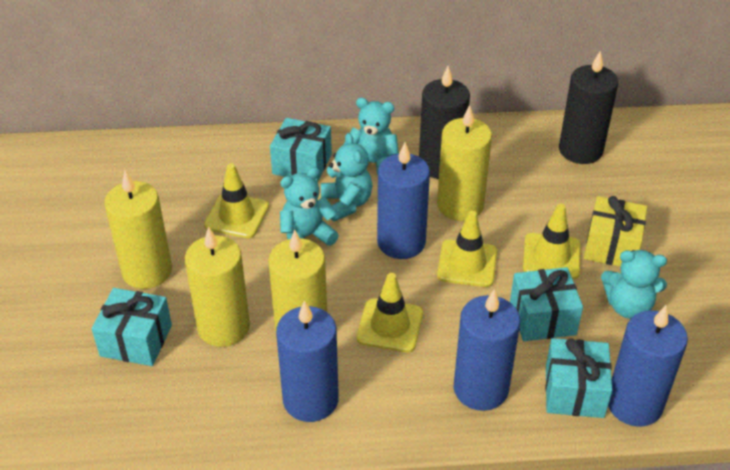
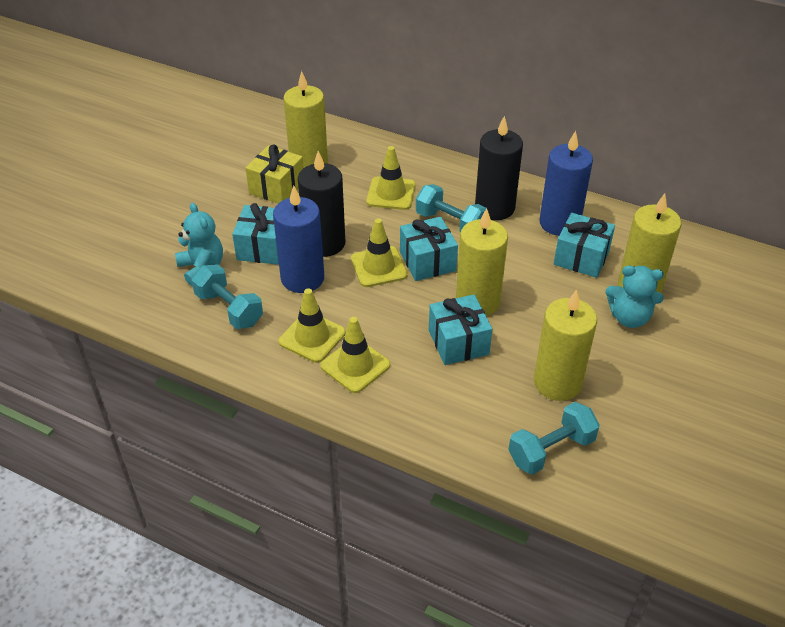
blue candle: 4 -> 2
turquoise dumbbell: 0 -> 3
turquoise teddy bear: 4 -> 2

